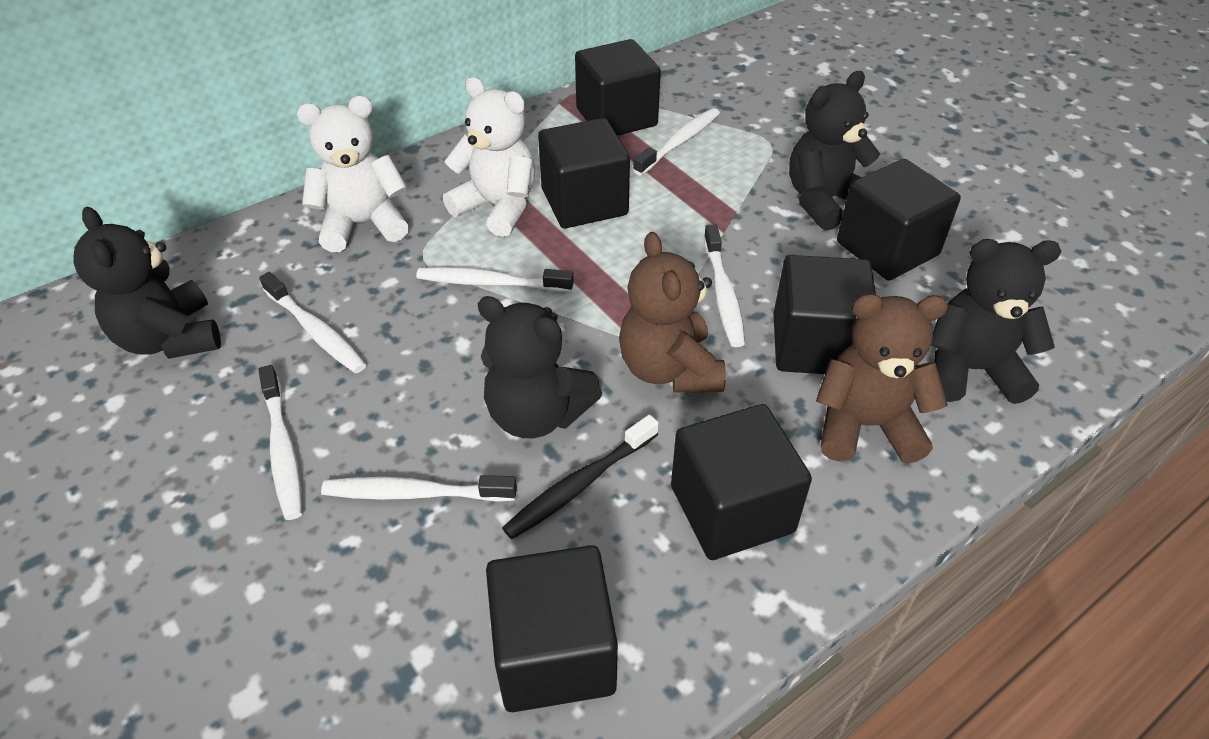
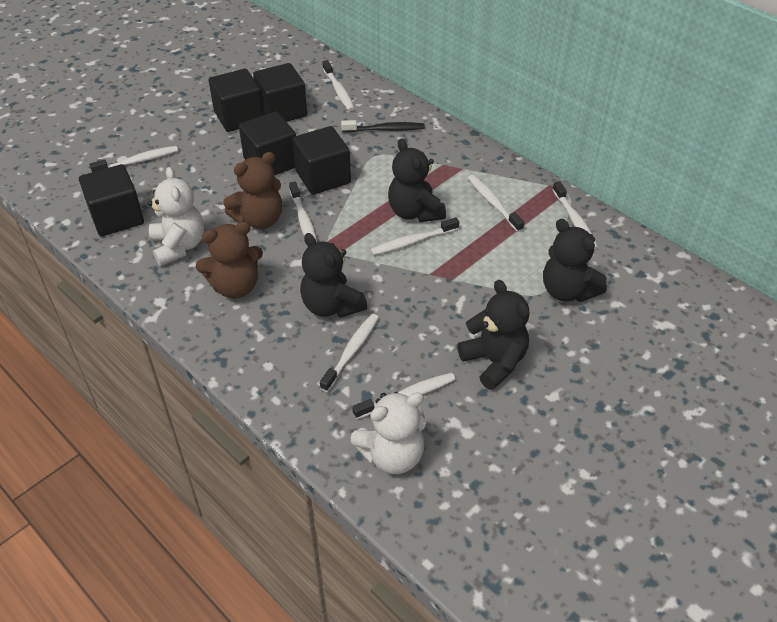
black cube: 6 -> 5
white toothbrush: 6 -> 8

